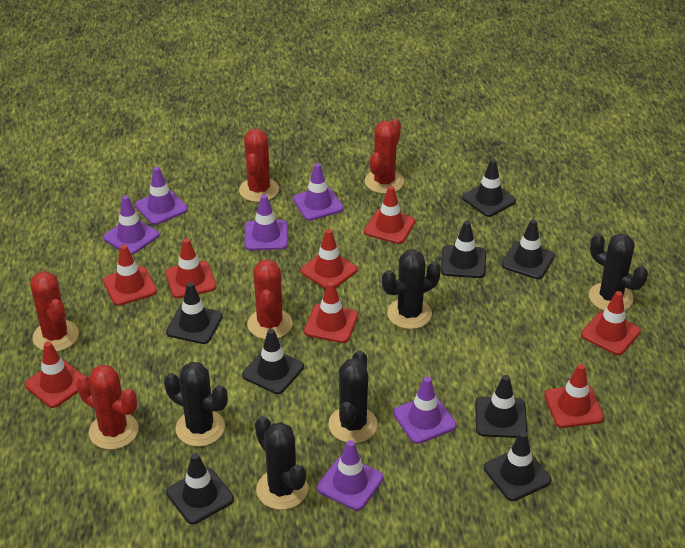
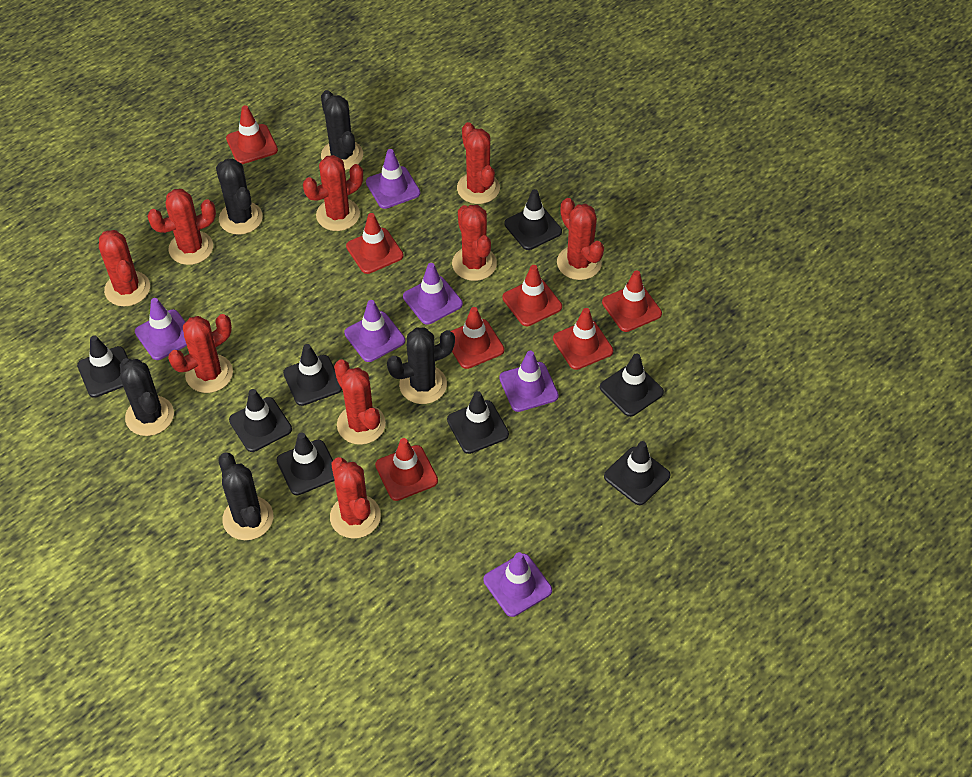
red cactus: 5 -> 9
red traffic cone: 8 -> 7

